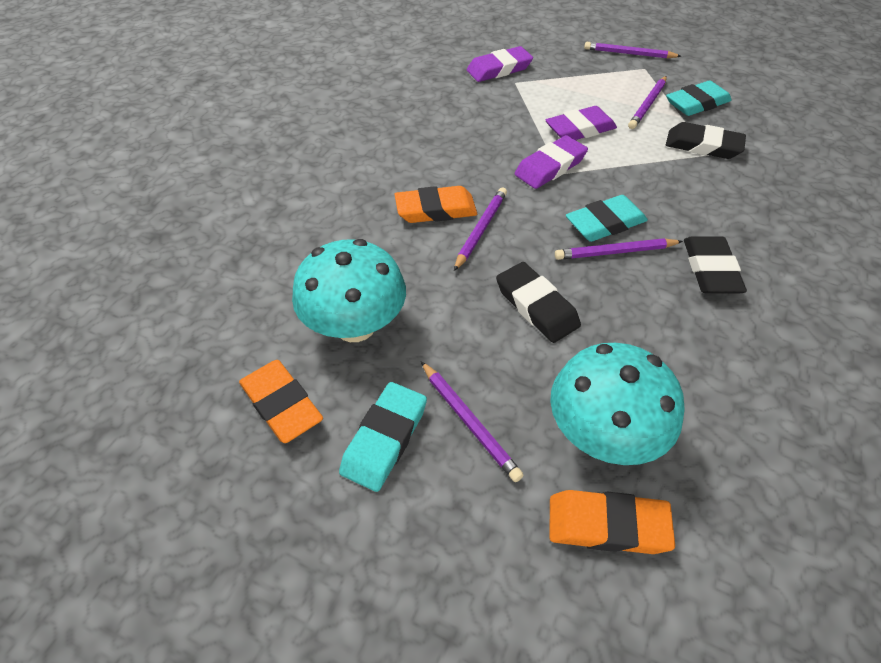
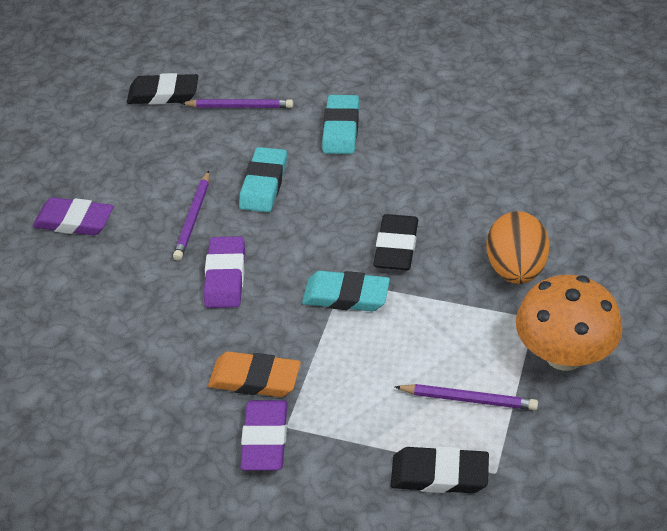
orange egg: 0 -> 1
orange eraser: 3 -> 1
orange mushroom: 0 -> 1
purple pencil: 5 -> 3
turquoise mushroom: 2 -> 0

